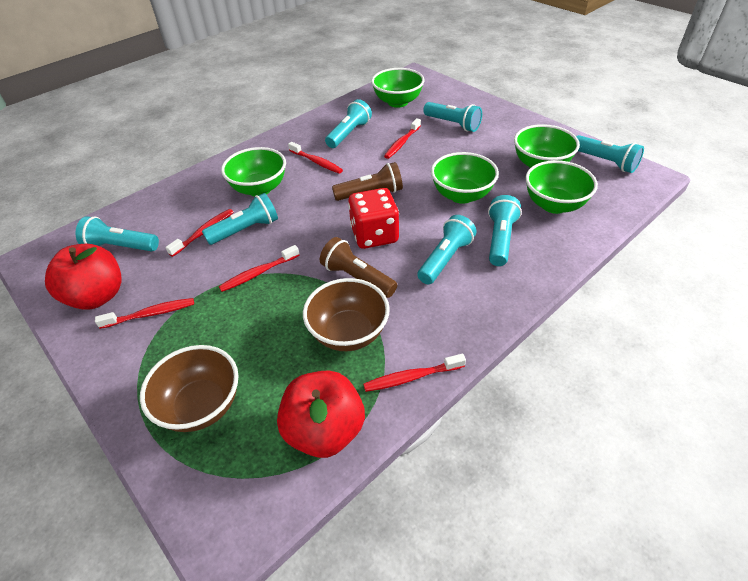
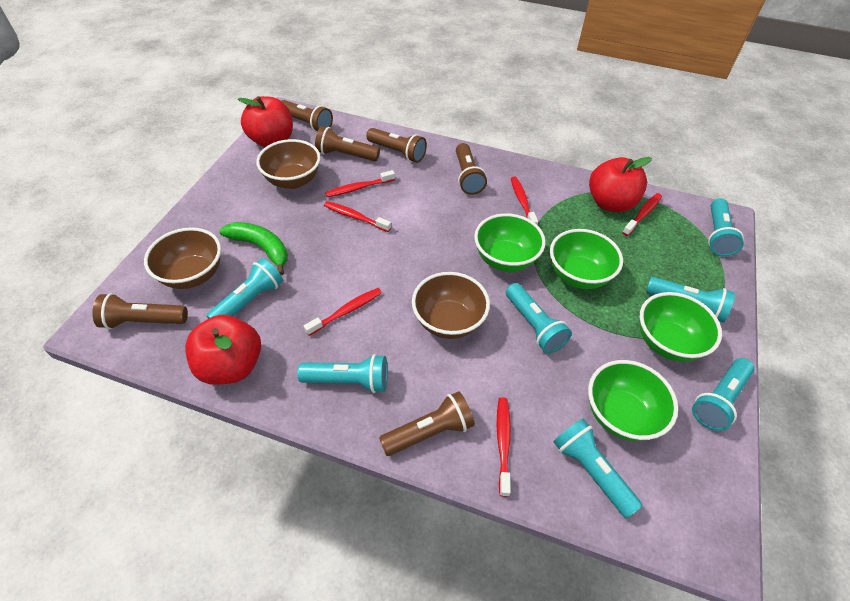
brown bowl: 2 -> 3
brown flashlight: 2 -> 6
green banana: 0 -> 1
green bowl: 5 -> 4
red apple: 2 -> 3
red dice: 1 -> 0

